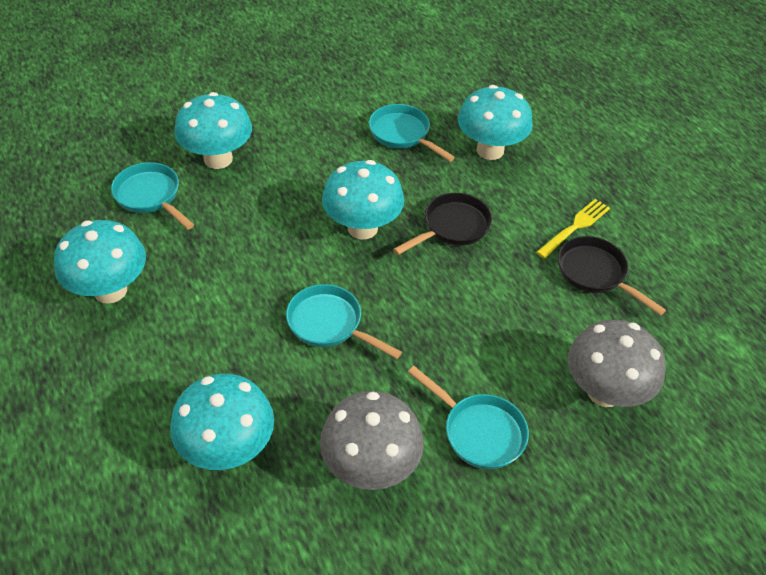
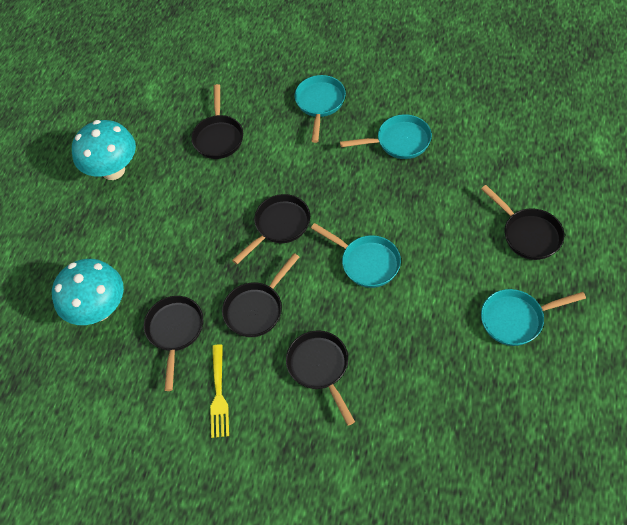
black pan: 2 -> 6
grey mushroom: 2 -> 0
turquoise mushroom: 5 -> 2

